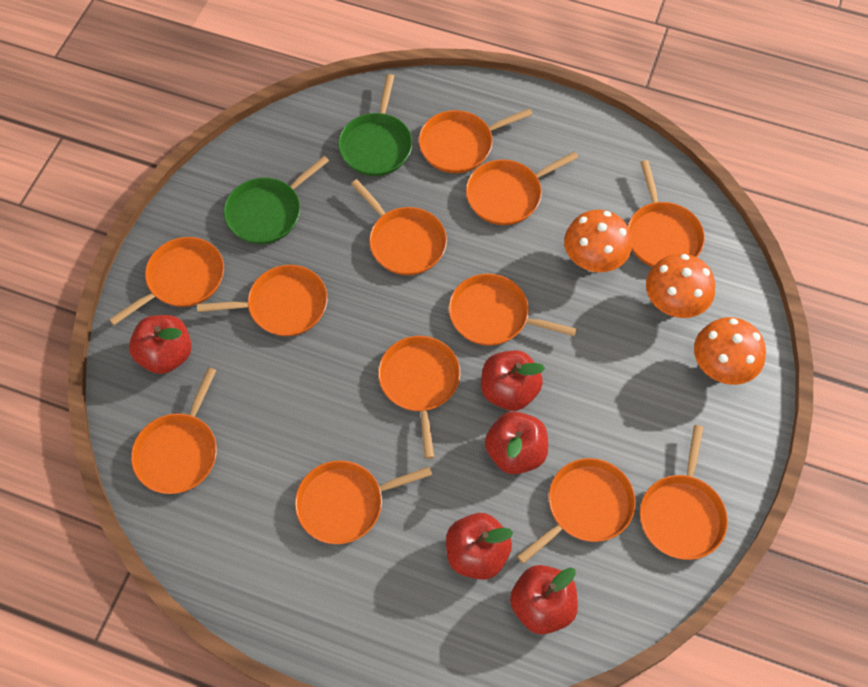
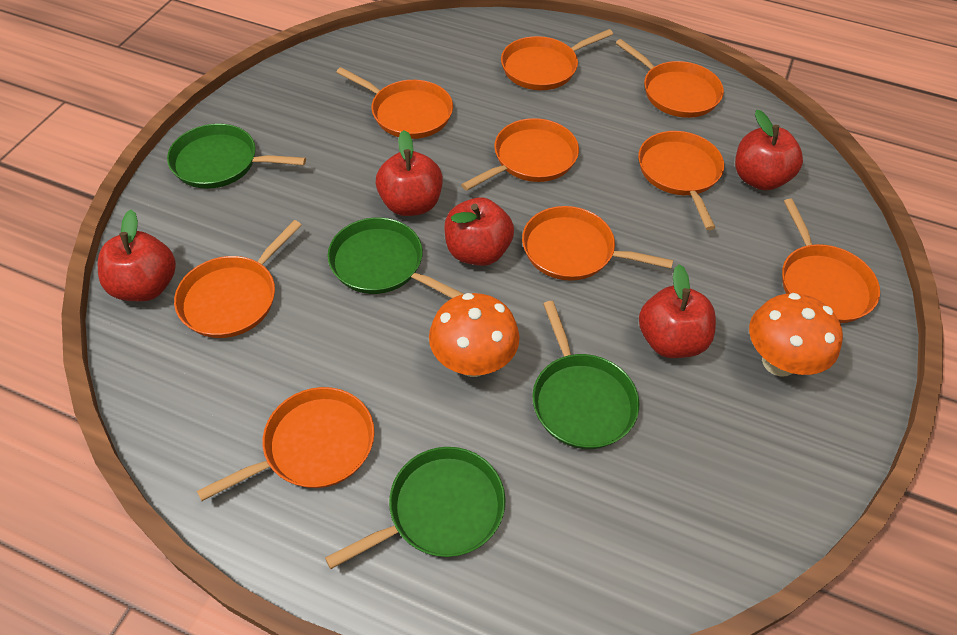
green pan: 2 -> 4
orange mushroom: 3 -> 2
orange pan: 12 -> 9

